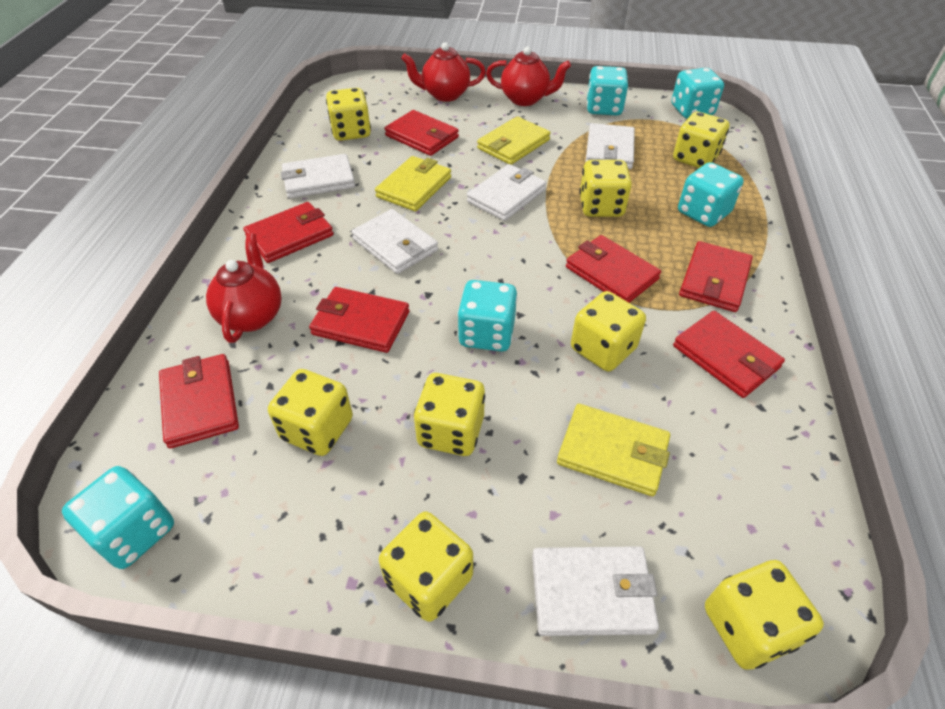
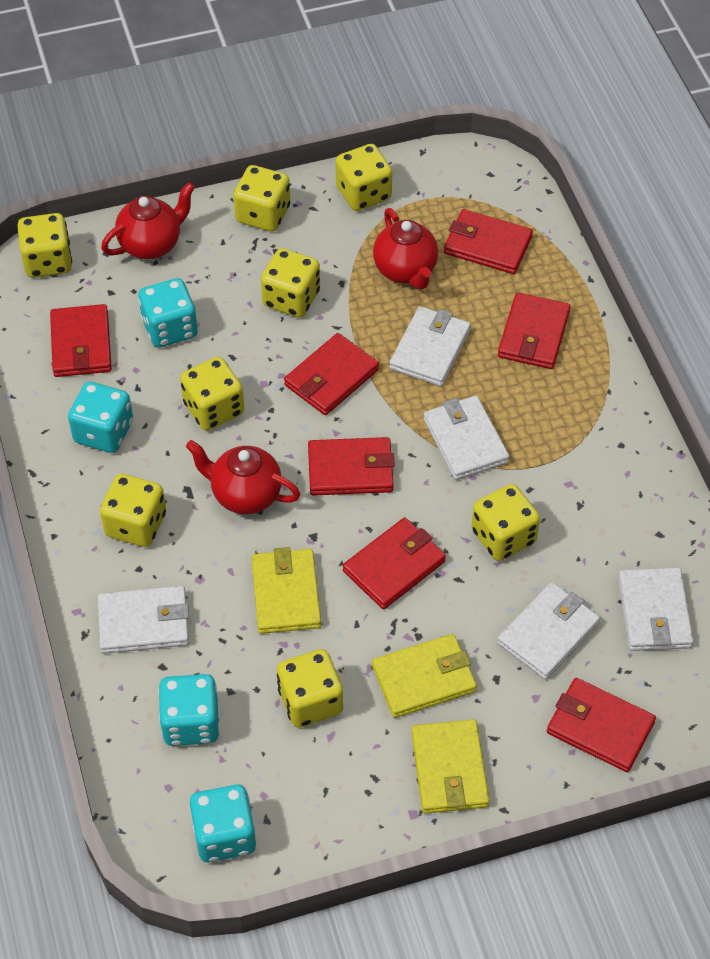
turquoise dice: 5 -> 4

